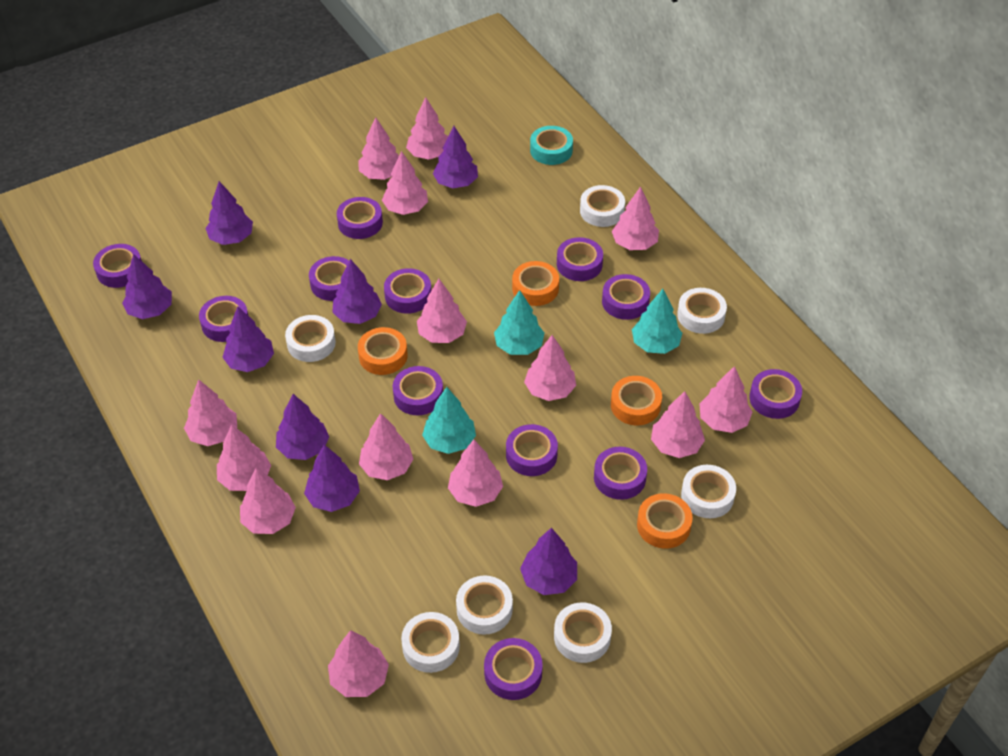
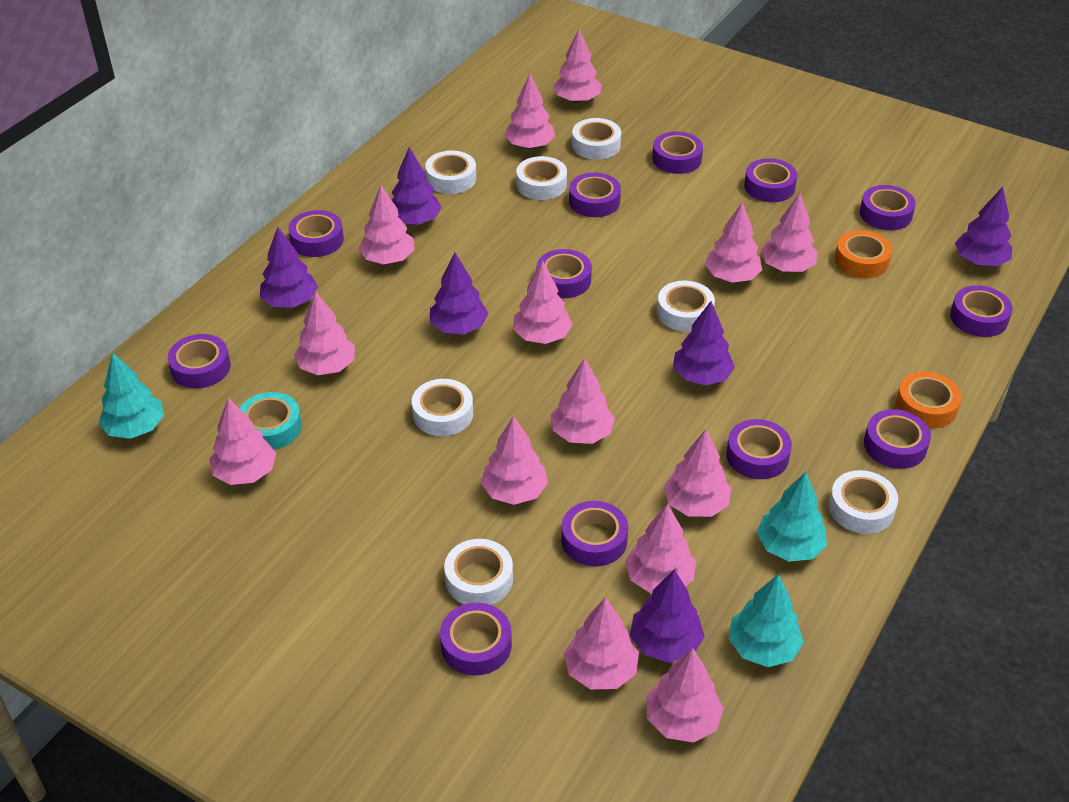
orange tape: 4 -> 2
purple tree: 8 -> 6

